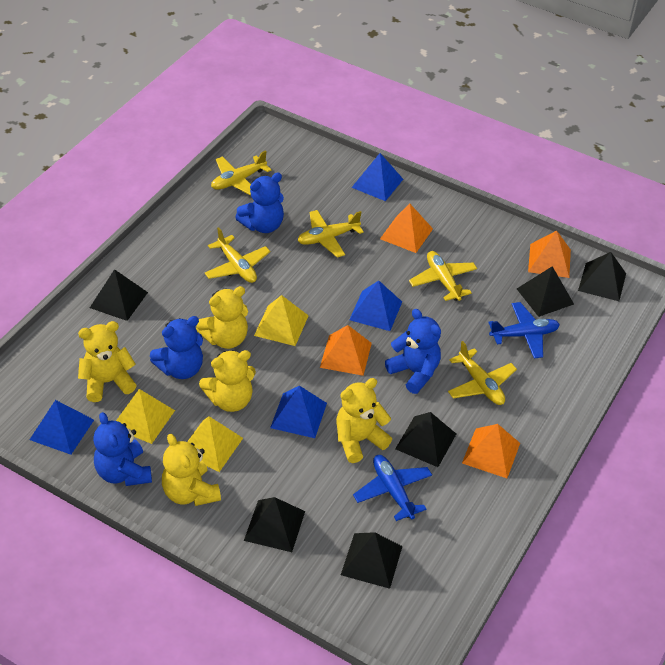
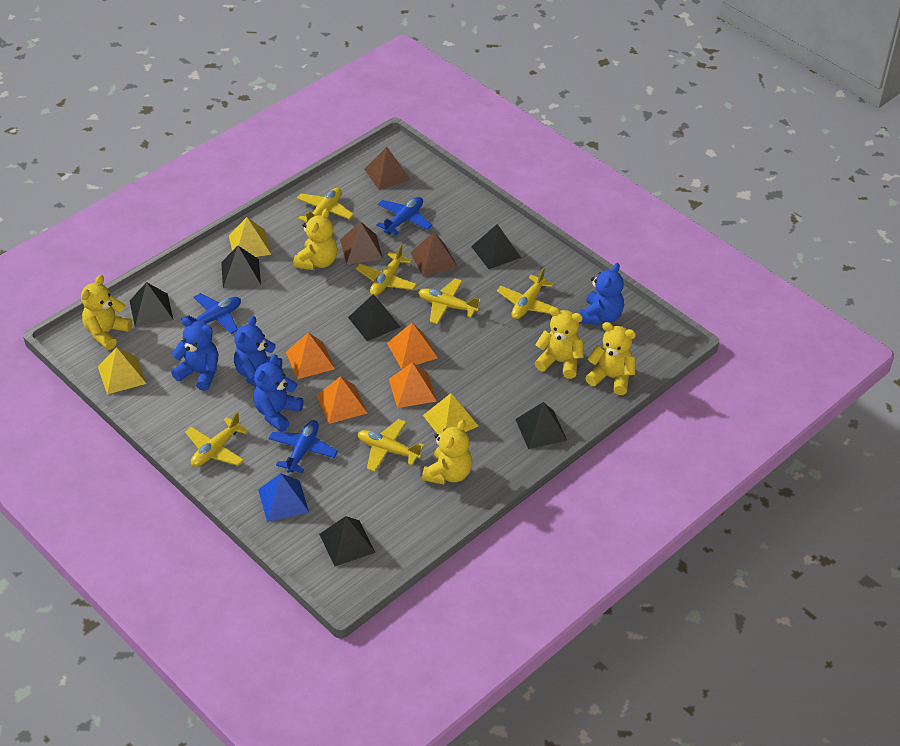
blue plane: 2 -> 3
blue pyramid: 4 -> 1
brown pyramid: 0 -> 3
yellow plane: 5 -> 6

